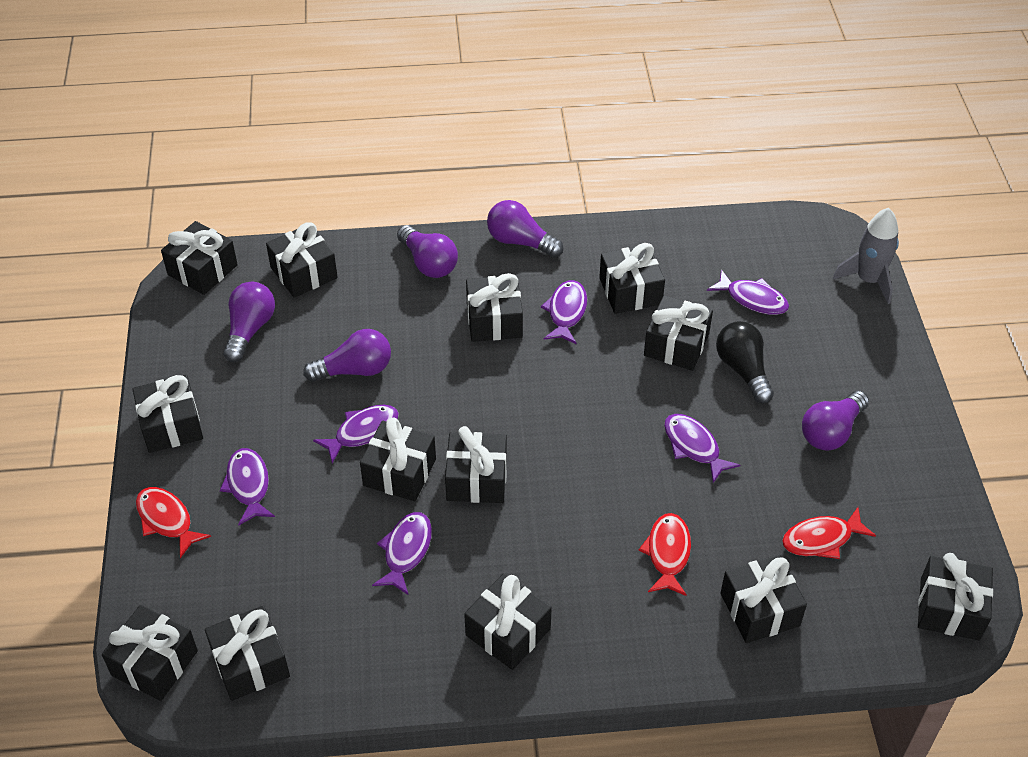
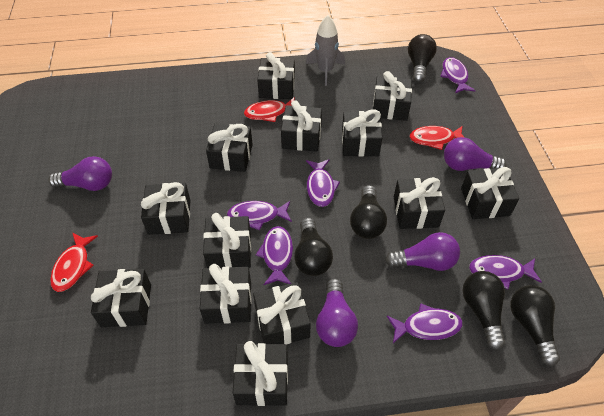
black light bulb: 1 -> 5
purple light bulb: 5 -> 4

